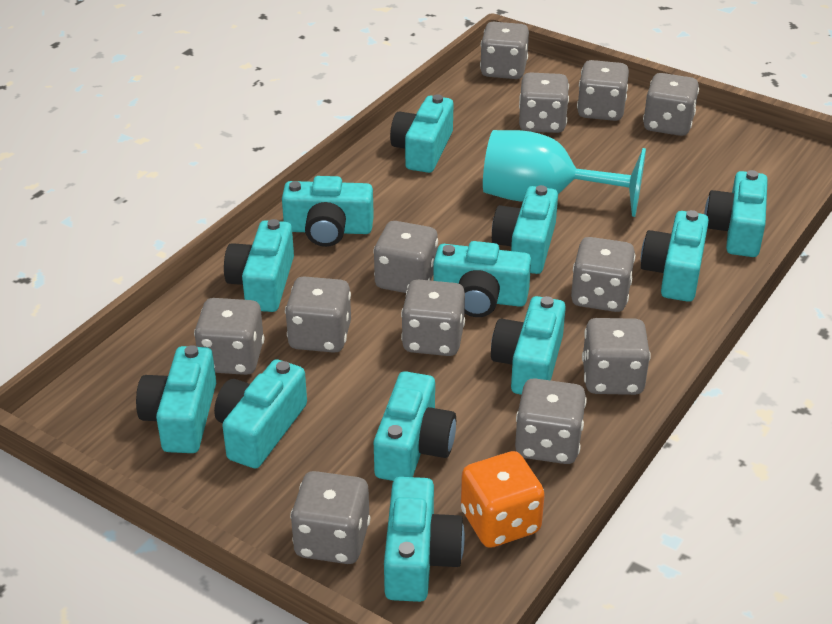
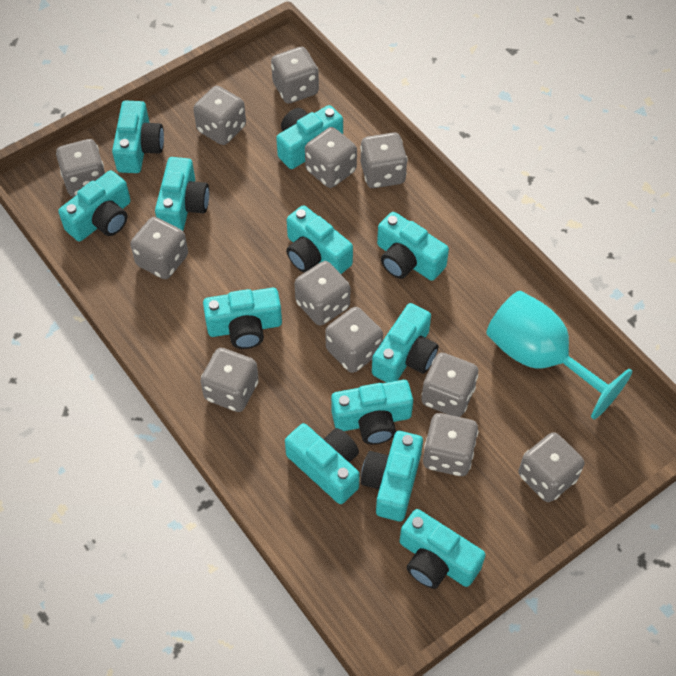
orange dice: 1 -> 0

